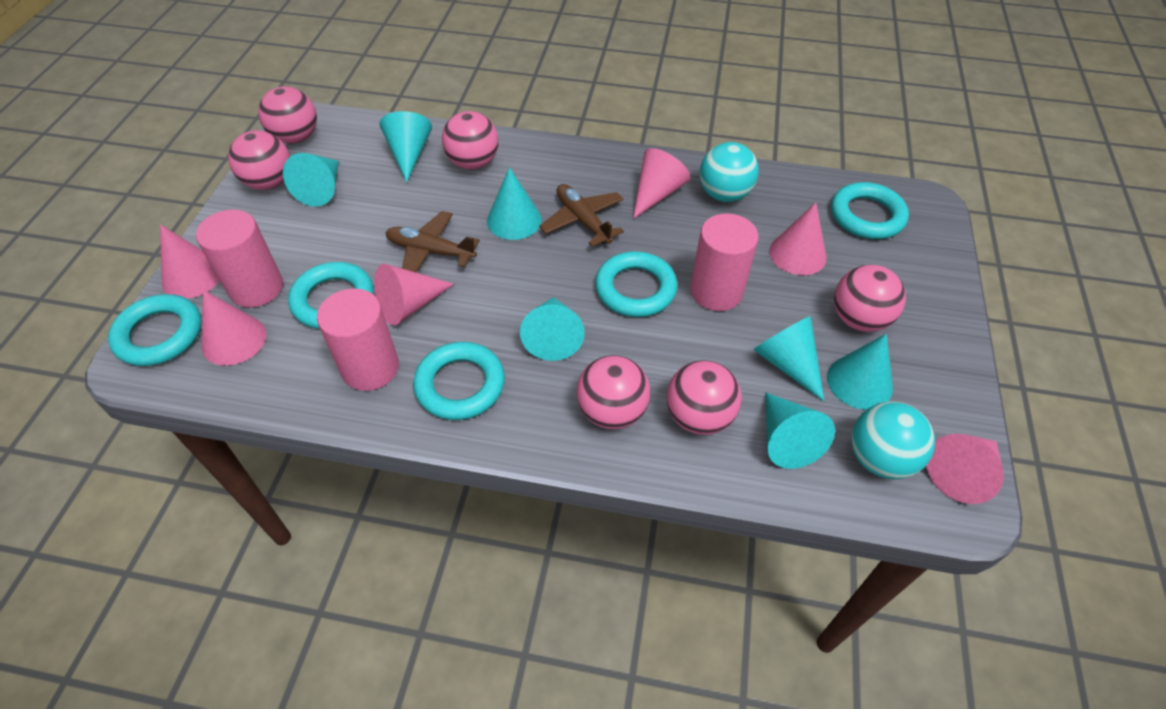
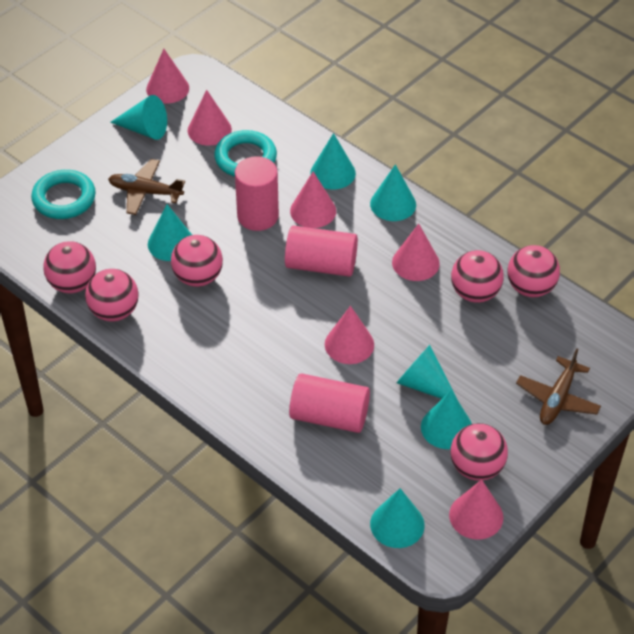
turquoise ball: 2 -> 0
turquoise ring: 5 -> 2

